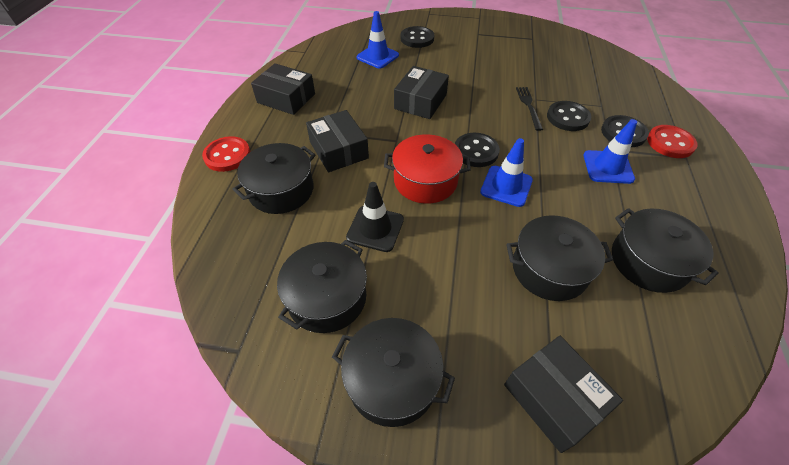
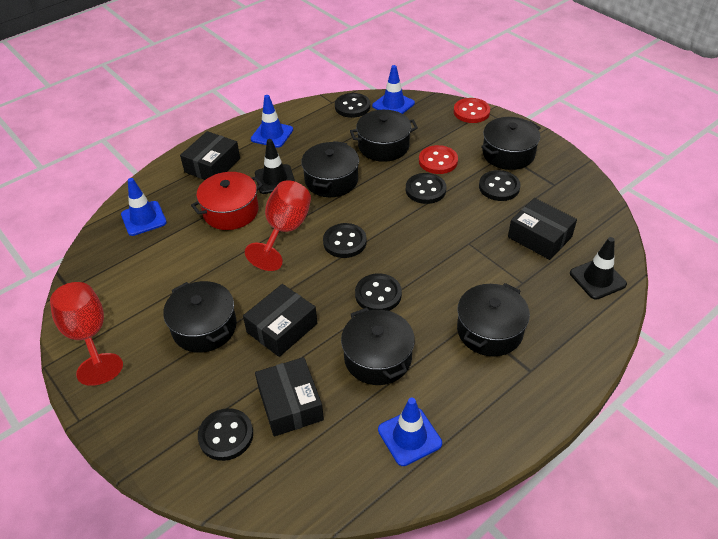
black button: 4 -> 6
black fork: 1 -> 0
black pot: 5 -> 6
black traffic cone: 1 -> 2
blue traffic cone: 3 -> 4
red goblet: 0 -> 2

